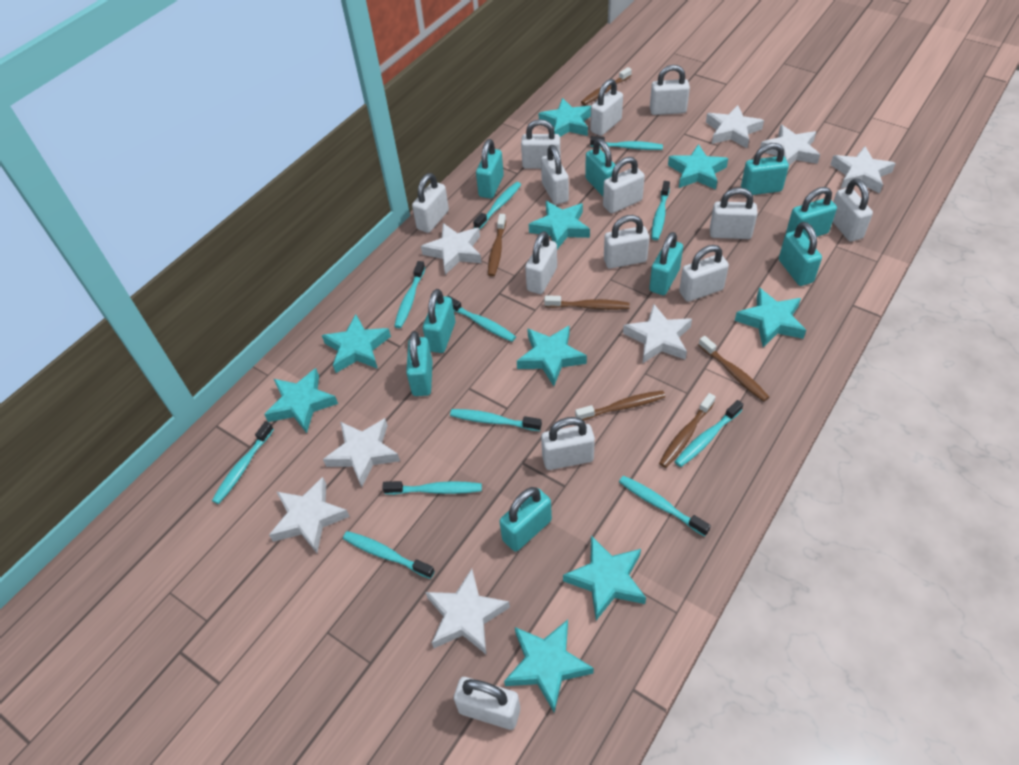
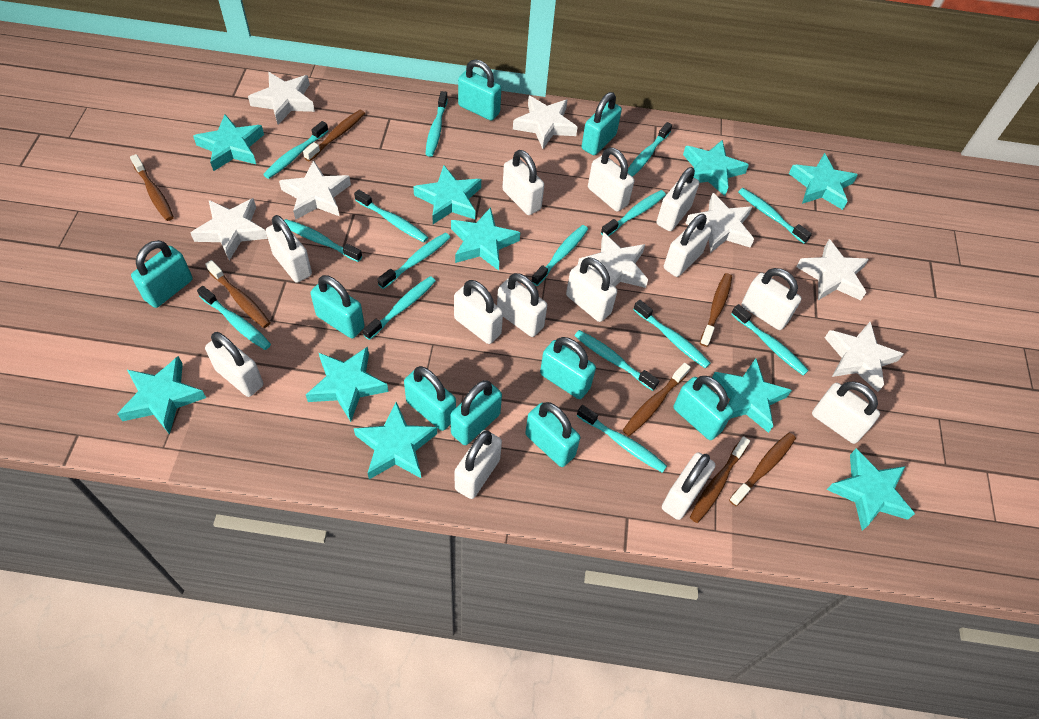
brown toothbrush: 6 -> 7
turquoise star: 9 -> 10
turquoise toothbrush: 11 -> 15

